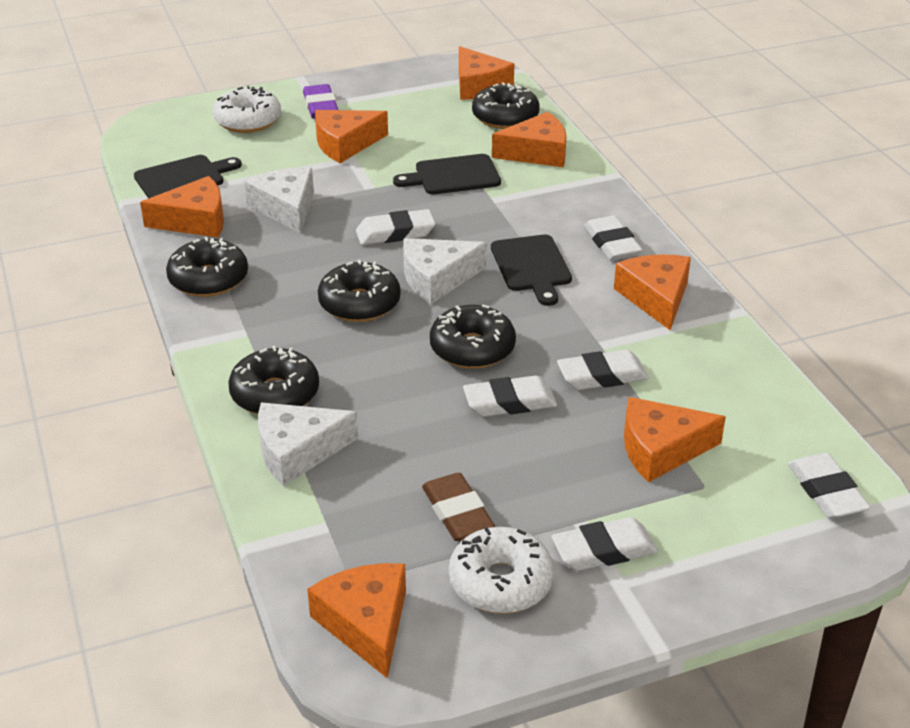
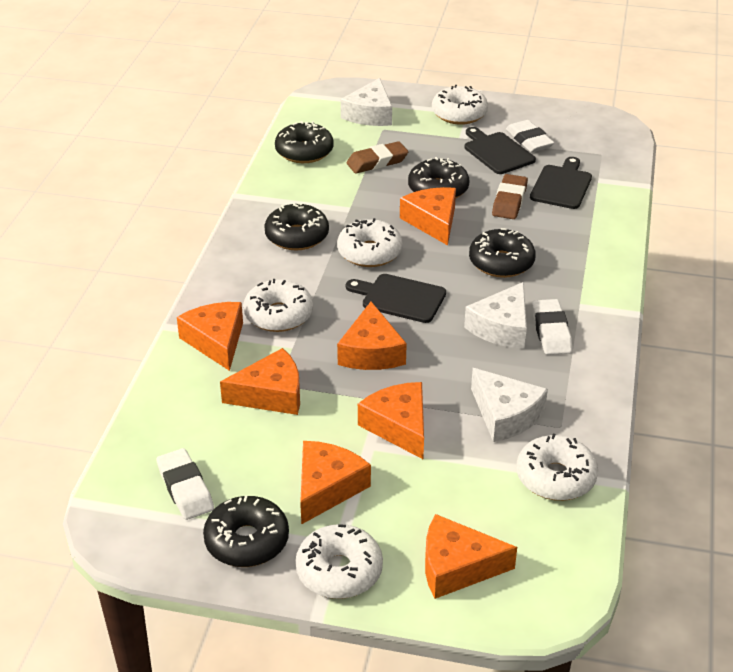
brown eraser: 1 -> 2
purple eraser: 1 -> 0
white donut: 2 -> 5
white eraser: 6 -> 3

